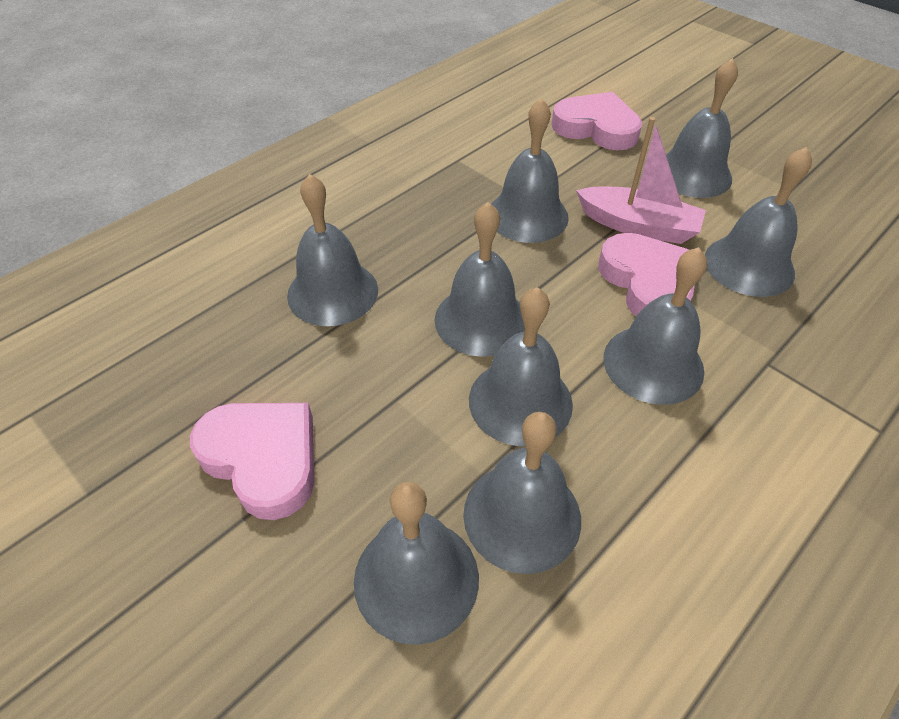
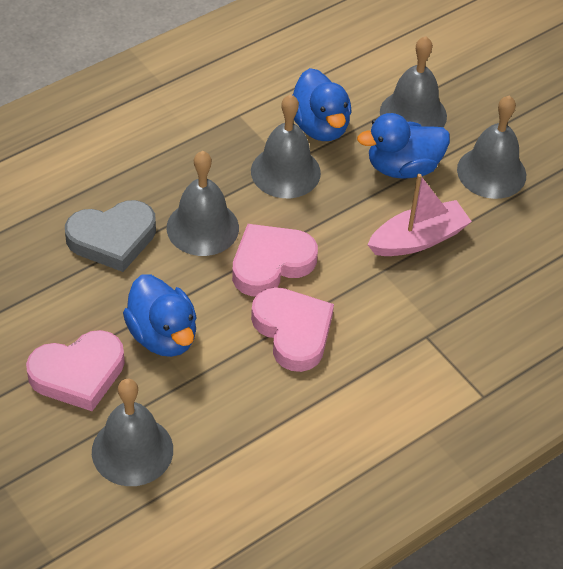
blue duck: 0 -> 3
grey bell: 9 -> 5
grey heart: 0 -> 1

